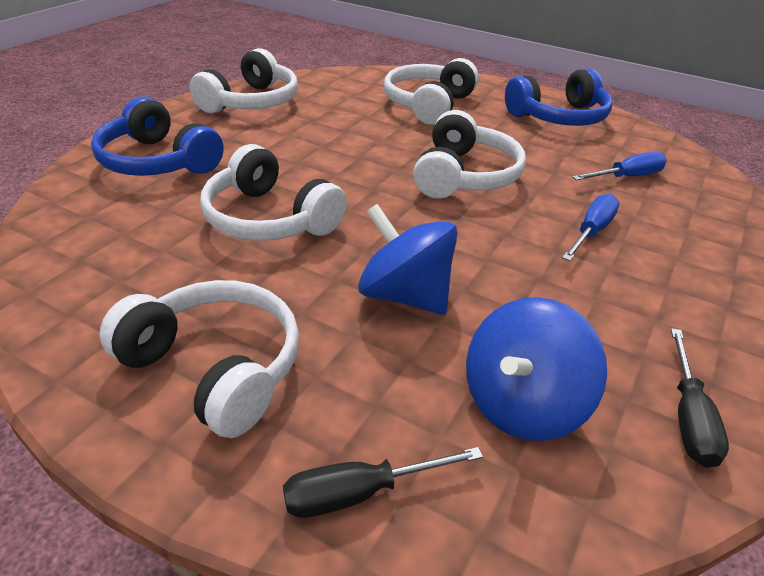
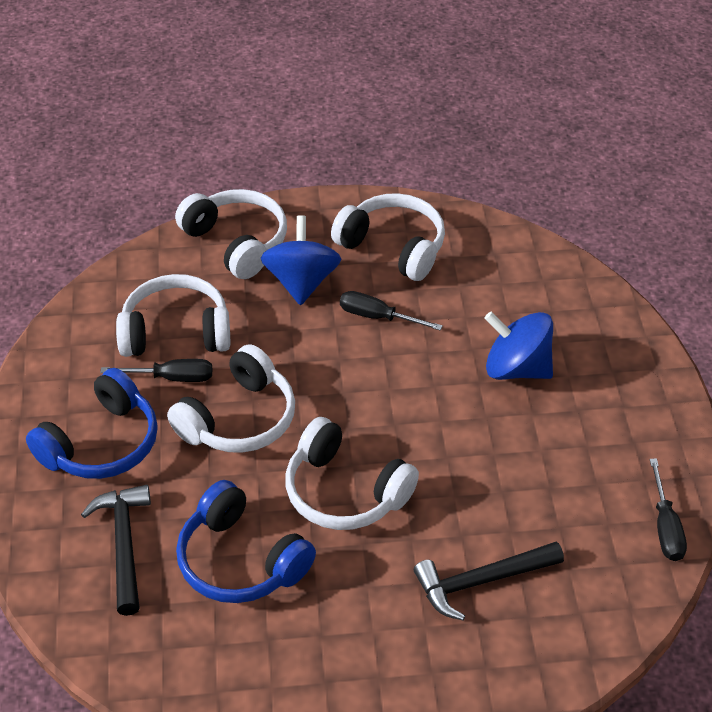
black hammer: 0 -> 2
black screwdriver: 2 -> 3
blue screwdriver: 2 -> 0

